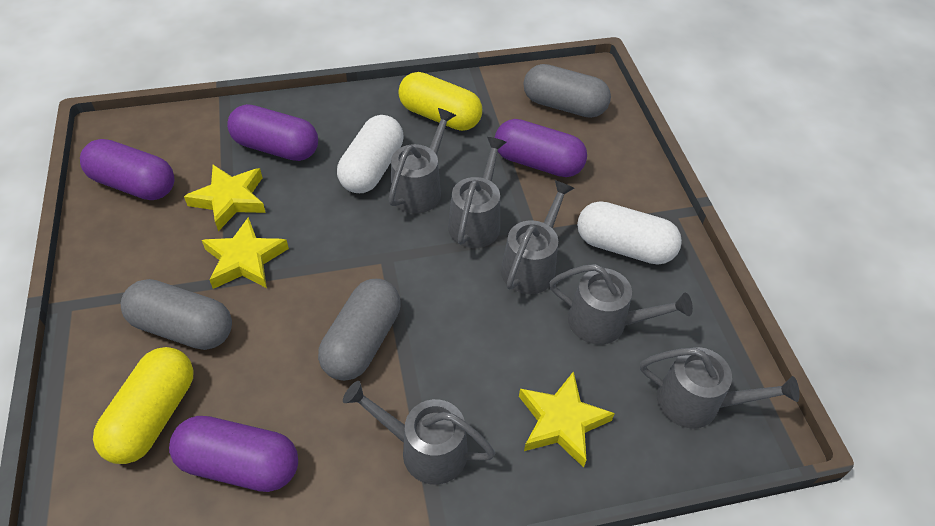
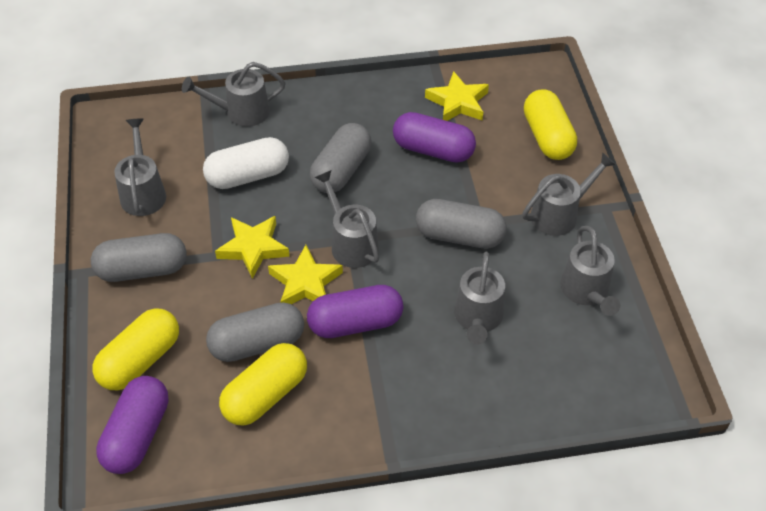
grey capsule: 3 -> 4
purple capsule: 4 -> 3
white capsule: 2 -> 1
yellow capsule: 2 -> 3

